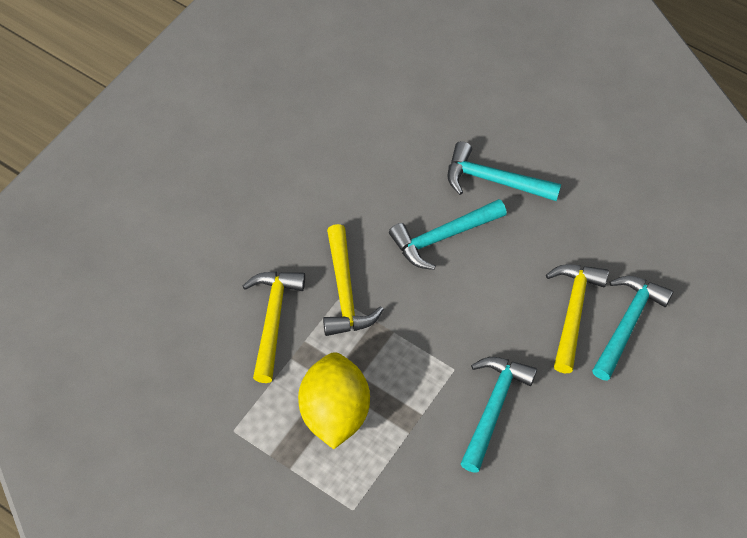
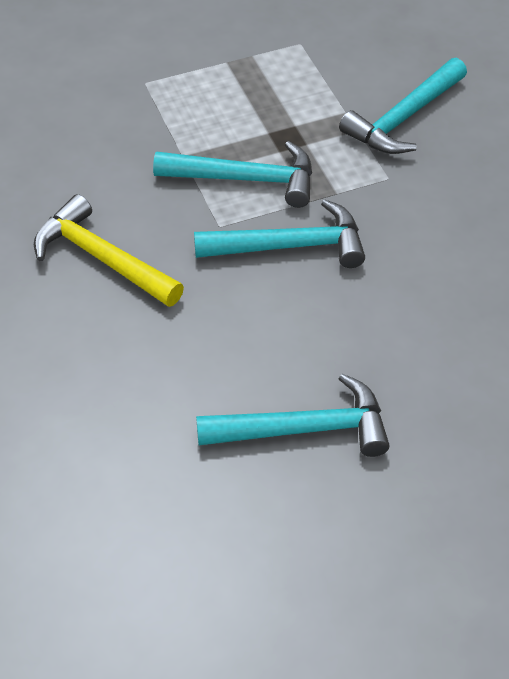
yellow hammer: 3 -> 1
yellow lemon: 1 -> 0

